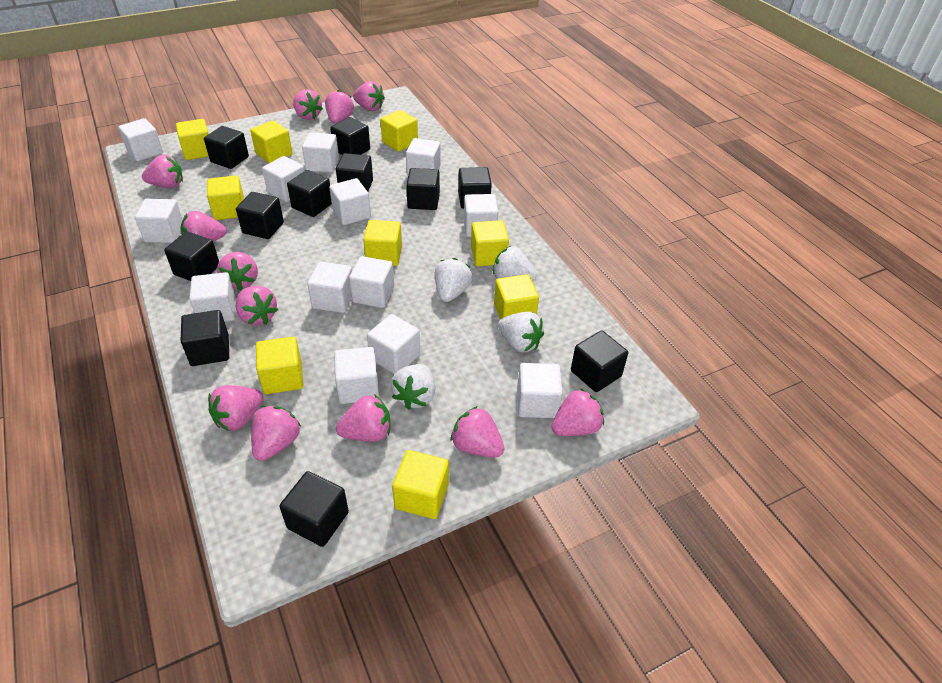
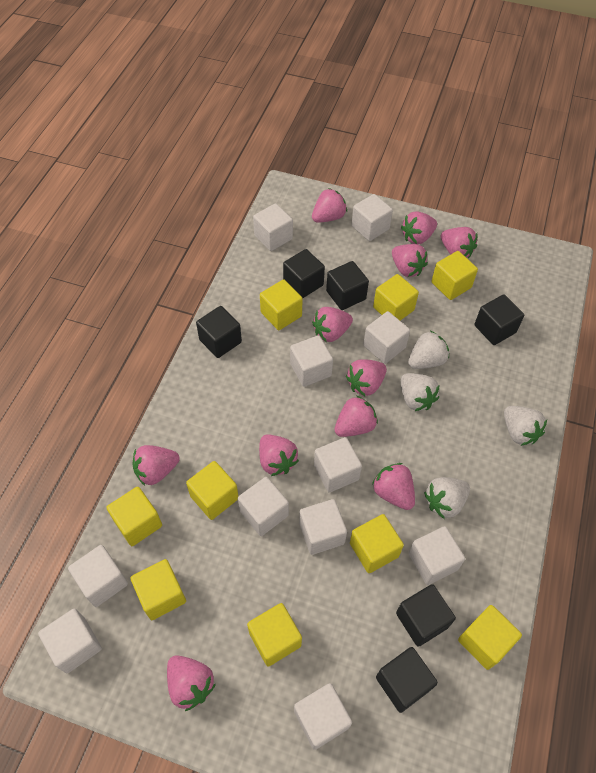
black cube: 11 -> 6
pink strawberry: 12 -> 11
white cube: 13 -> 11

